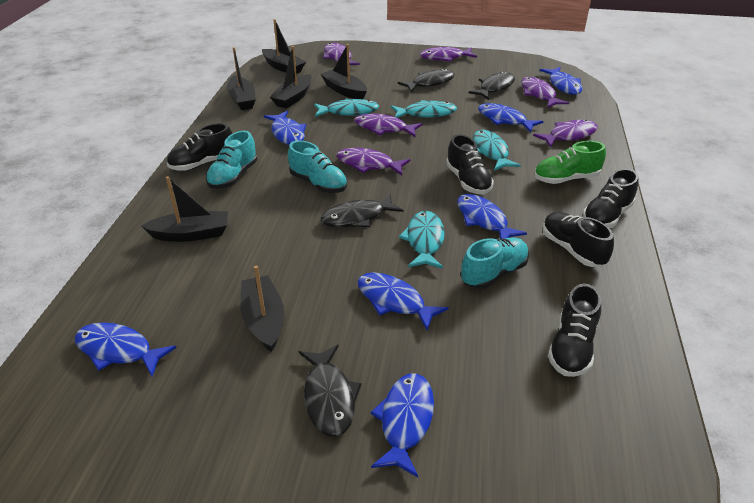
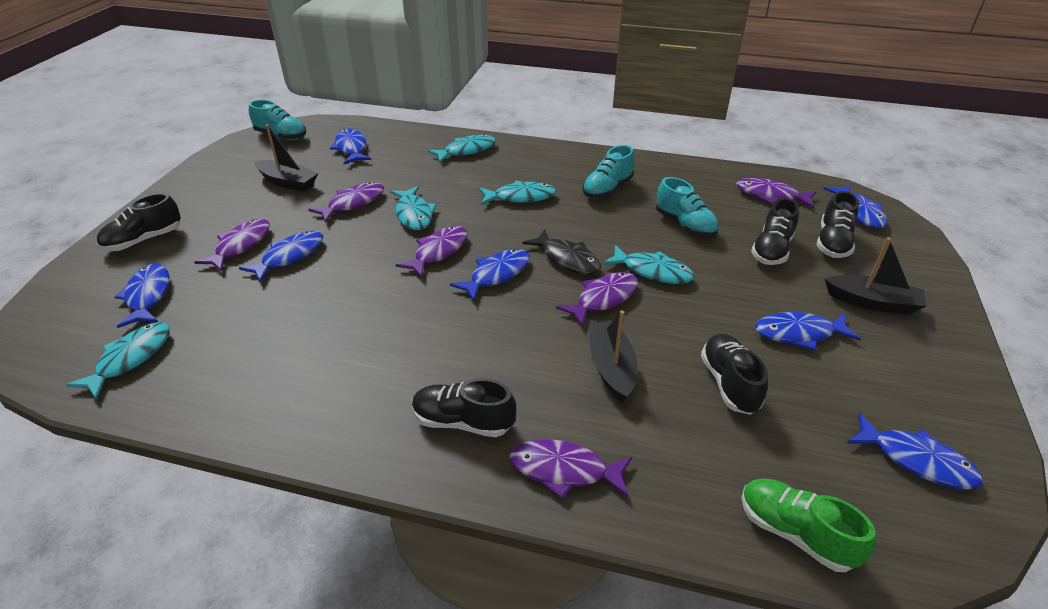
black boat: 6 -> 3
black fish: 4 -> 1
turquoise fish: 4 -> 5

